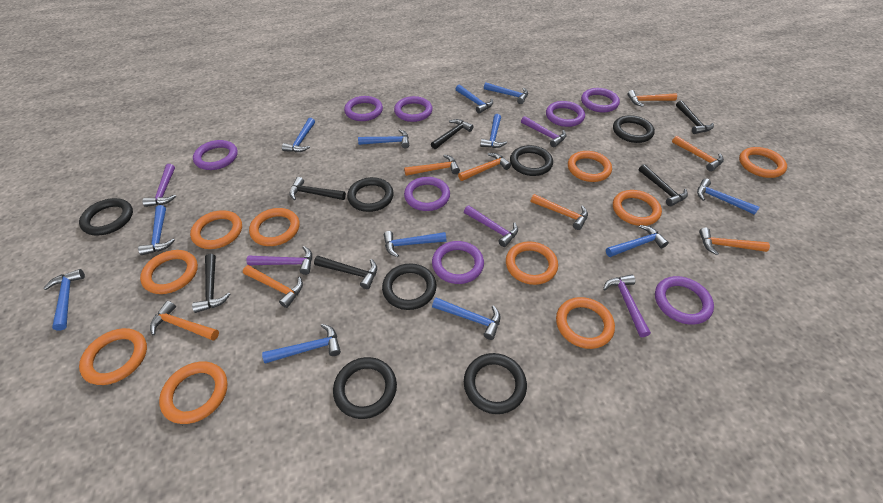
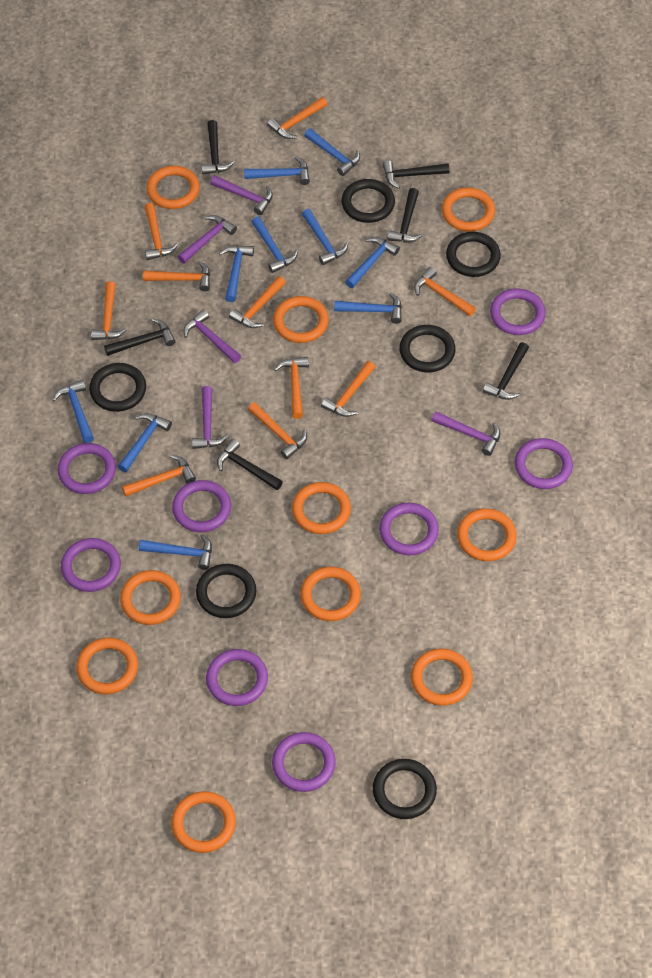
black ring: 7 -> 6
blue hammer: 12 -> 10
orange hammer: 8 -> 10

